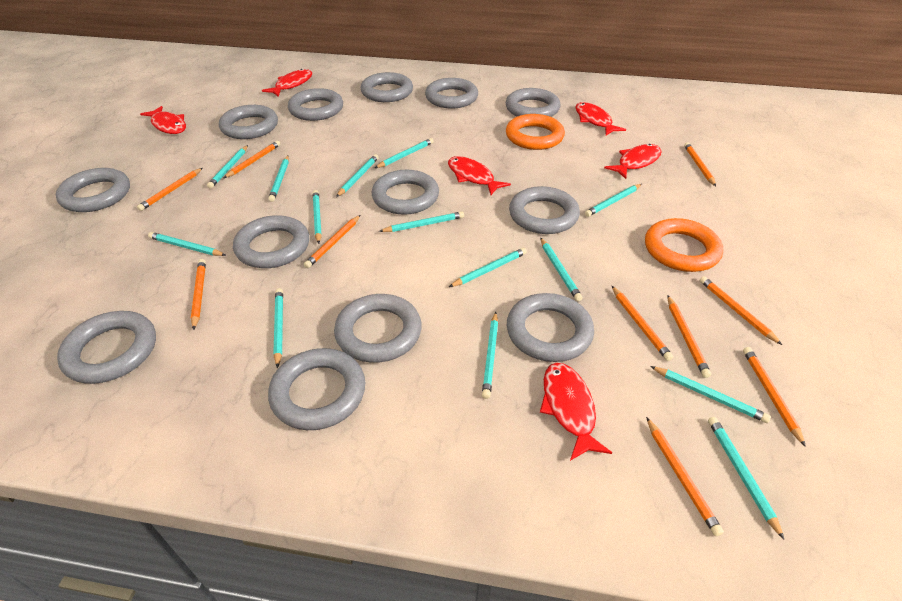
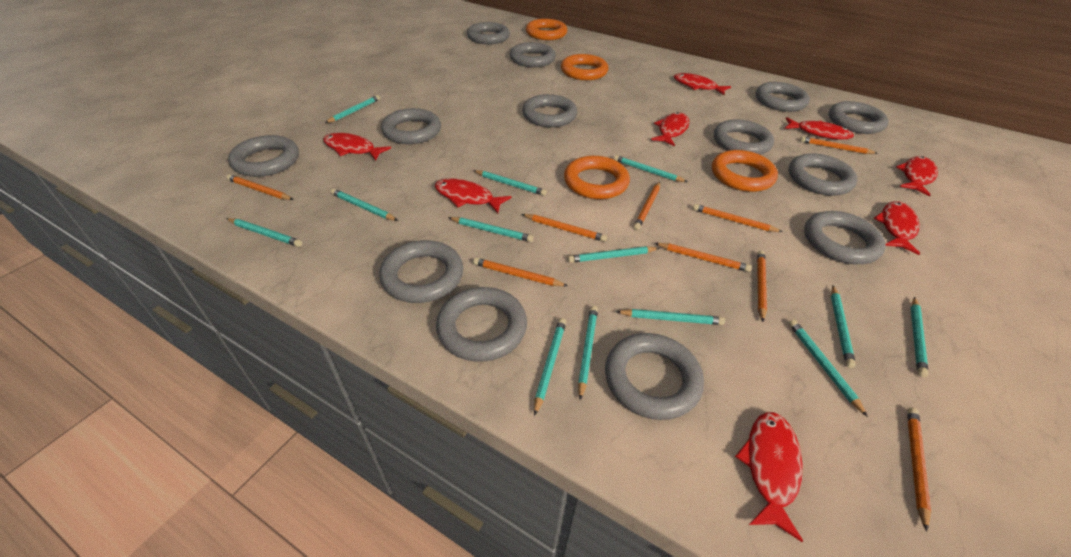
orange pencil: 10 -> 9
orange ring: 2 -> 4
red fish: 6 -> 8
turquoise pencil: 14 -> 13

